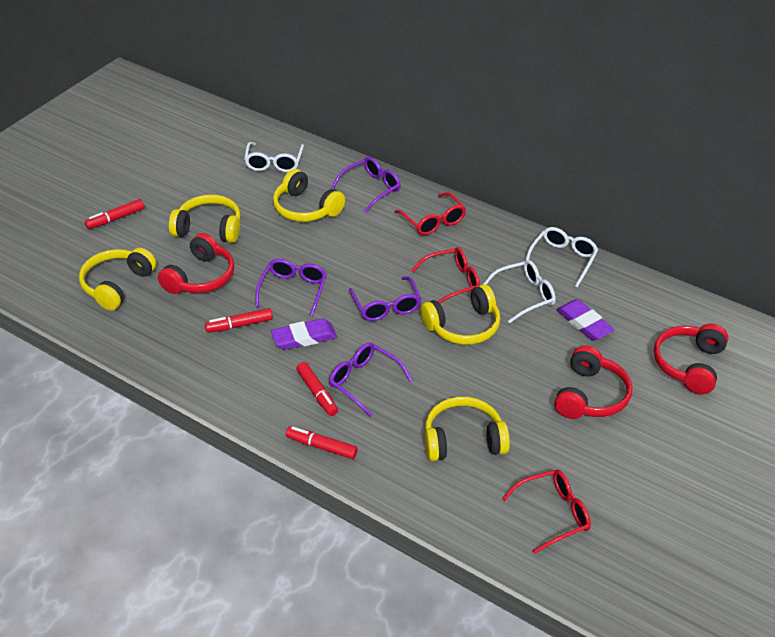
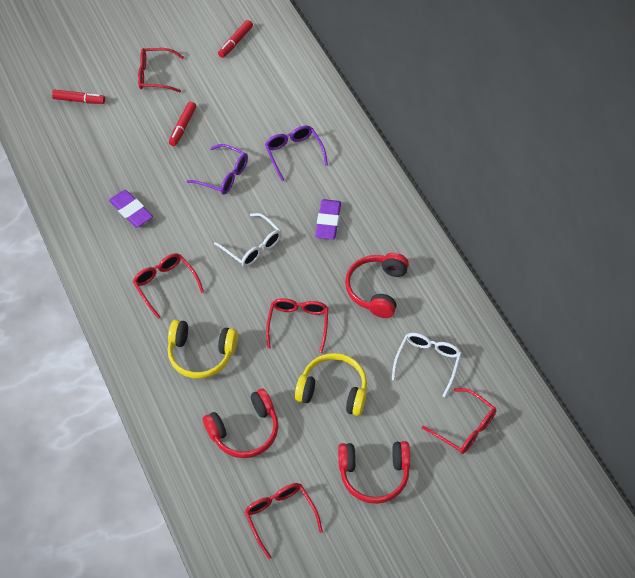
purple glasses: 4 -> 2
red glasses: 3 -> 5
red marker: 4 -> 3
white glasses: 3 -> 2
yellow headphones: 5 -> 2

